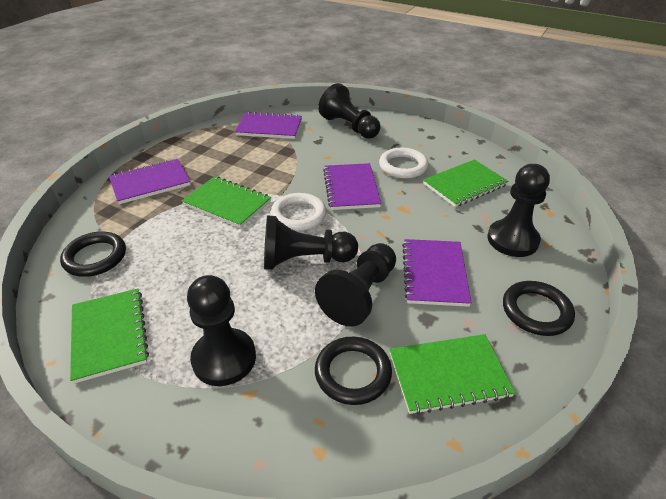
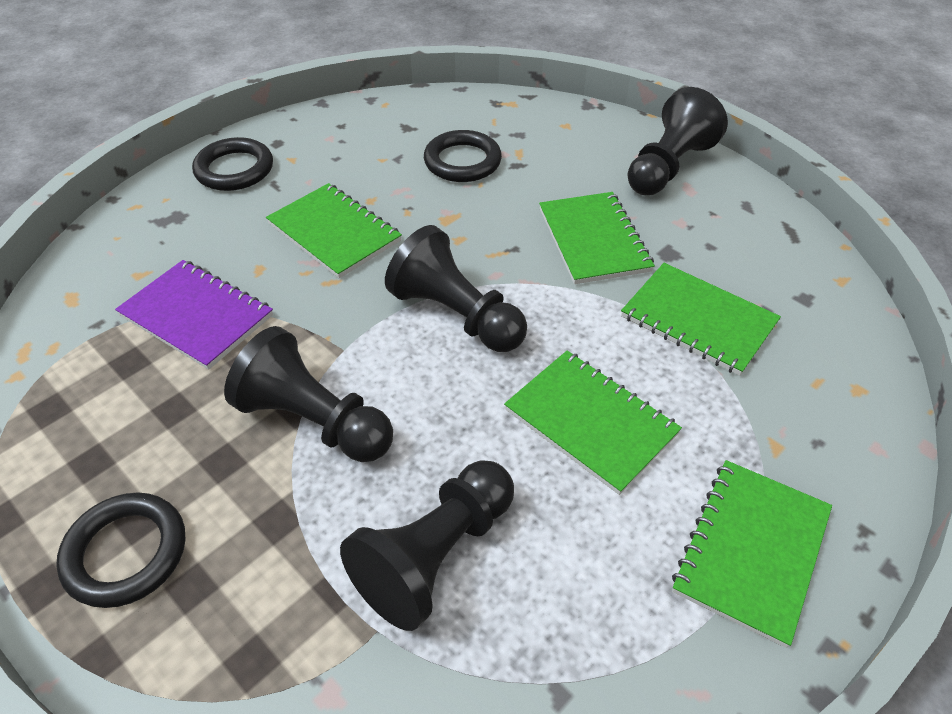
black pawn: 5 -> 4
green notebook: 4 -> 5
purple notebook: 4 -> 1
white ring: 2 -> 0

